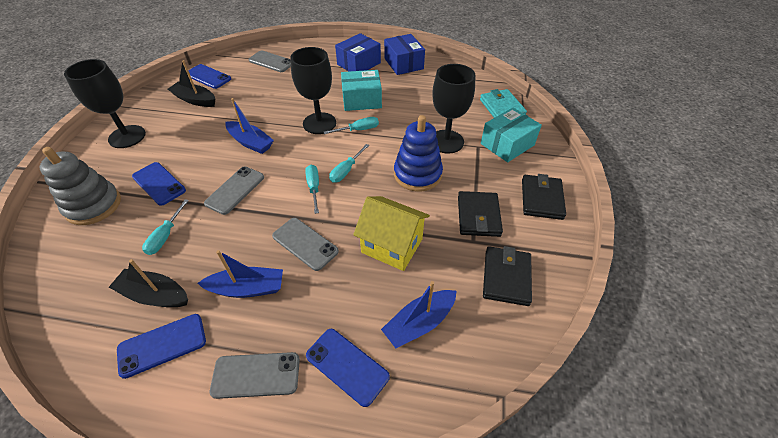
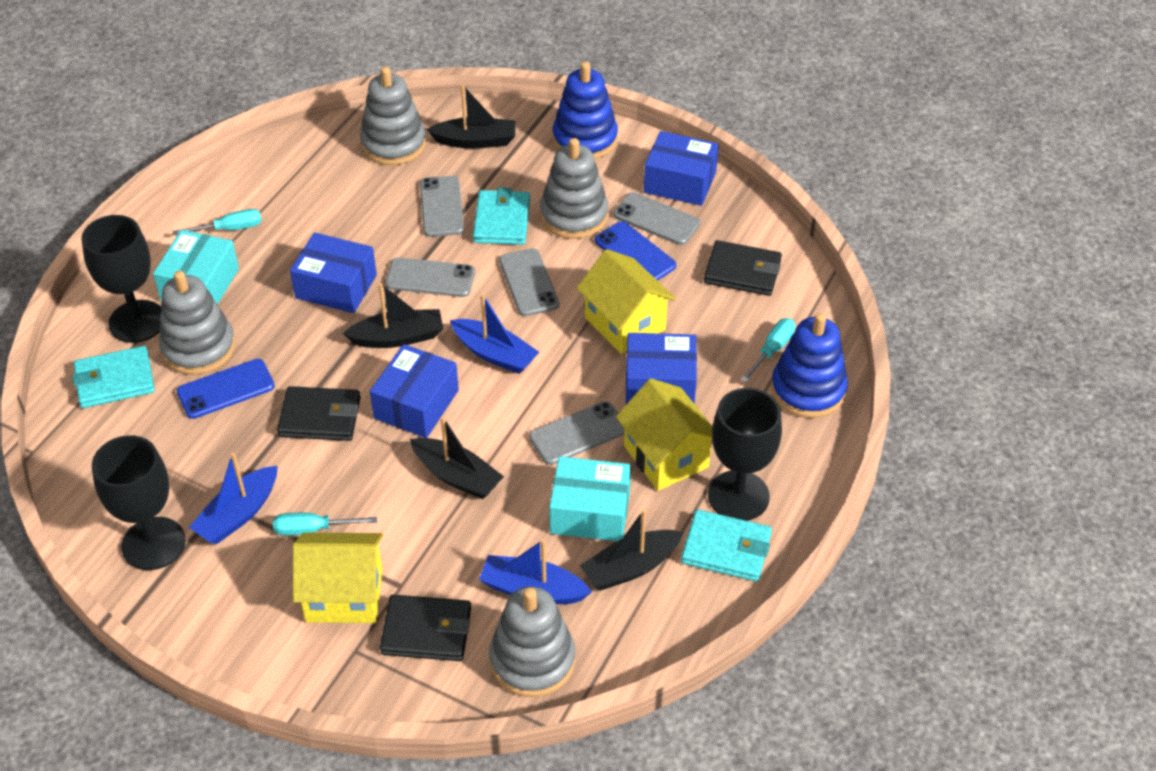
black boat: 2 -> 4
blue box: 2 -> 4
blue phone: 4 -> 2
blue stacking toy: 1 -> 2
grey phone: 4 -> 5
grey stacking toy: 1 -> 4
turquoise screwdriver: 4 -> 3
turquoise wallet: 1 -> 3
yellow house: 1 -> 3

